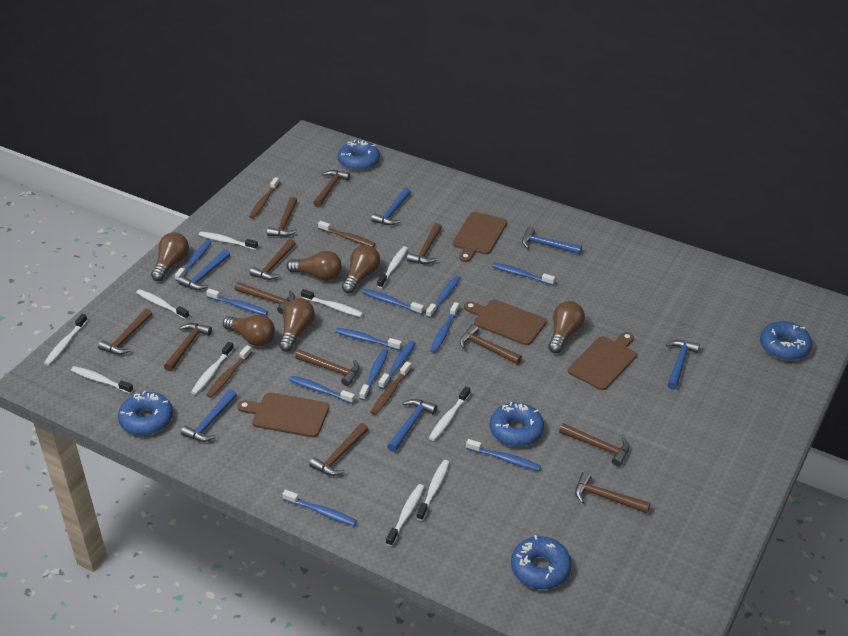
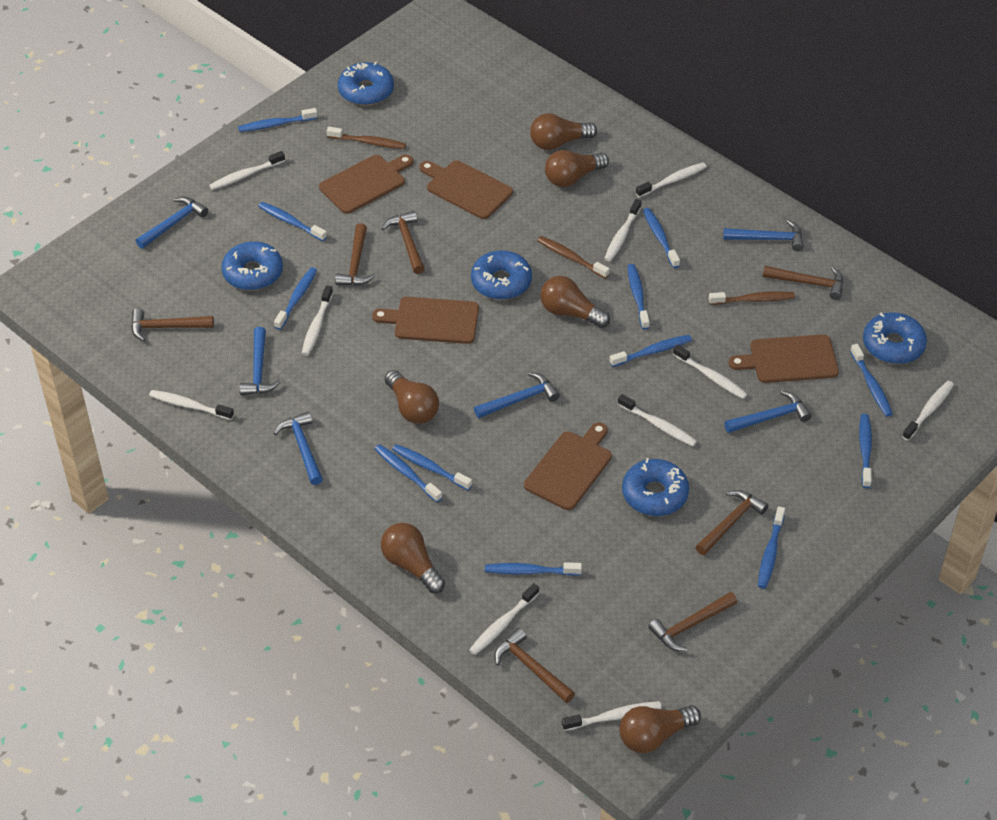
brown cutting board: 4 -> 5
brown hammer: 12 -> 7
brown toothbrush: 4 -> 3

